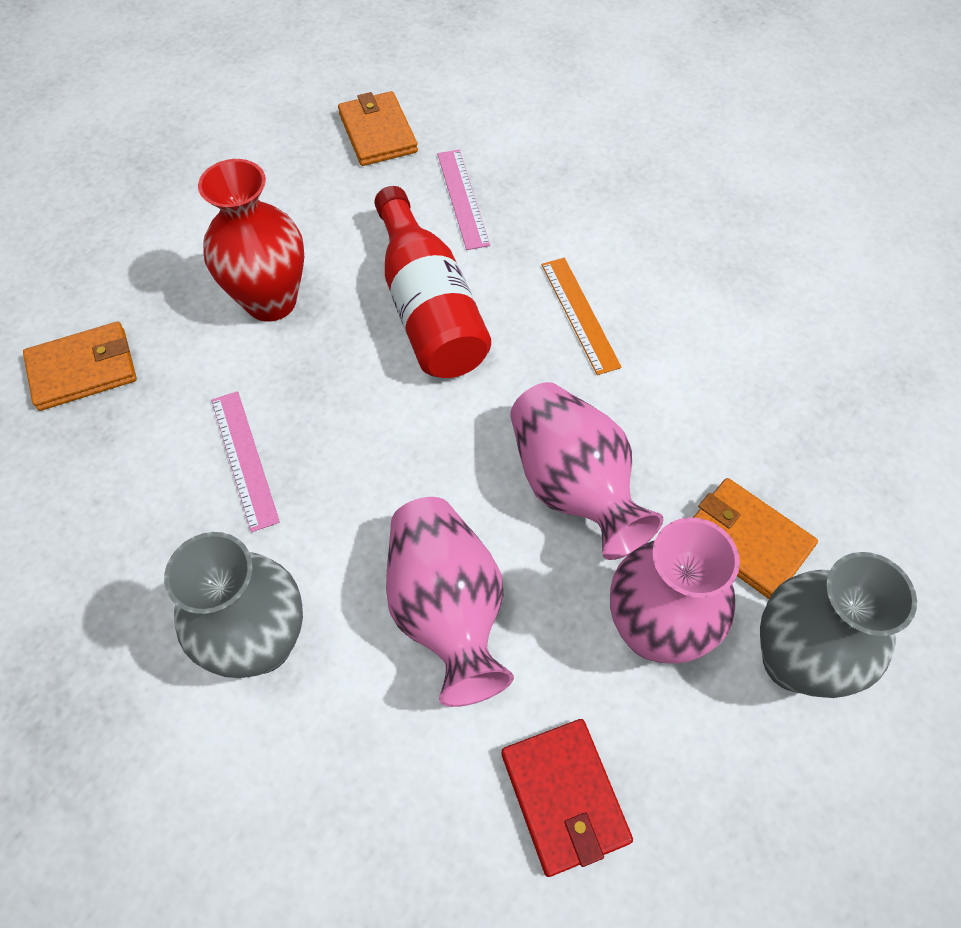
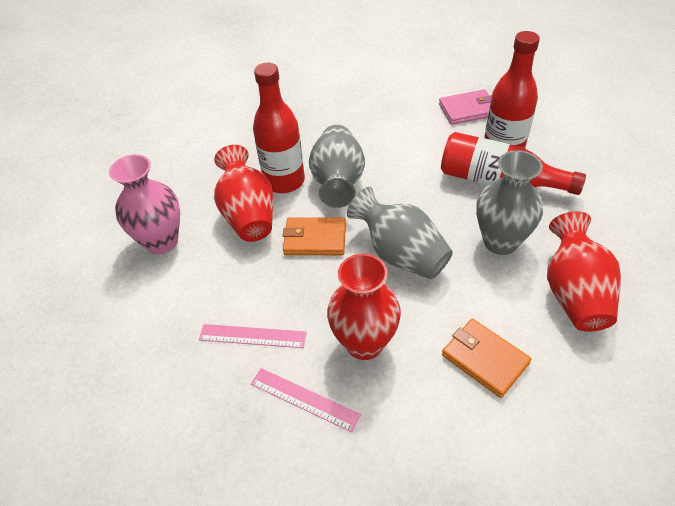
grey vase: 2 -> 3
orange ruler: 1 -> 0
orange wallet: 3 -> 2
pink vase: 3 -> 1
pink wallet: 0 -> 1
red bottle: 1 -> 3
red vase: 1 -> 3
red wallet: 1 -> 0

